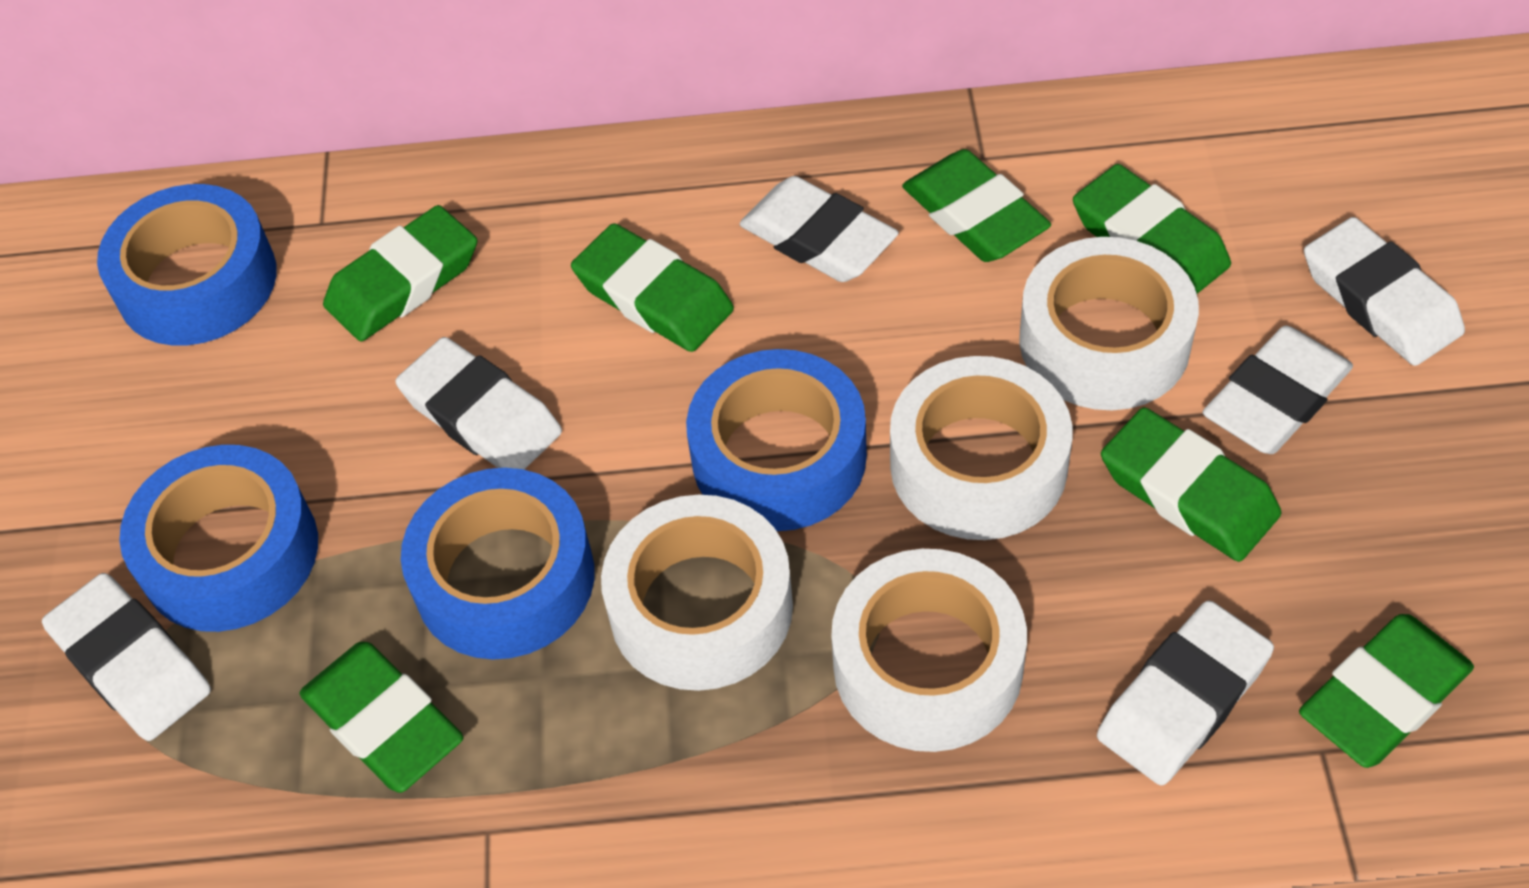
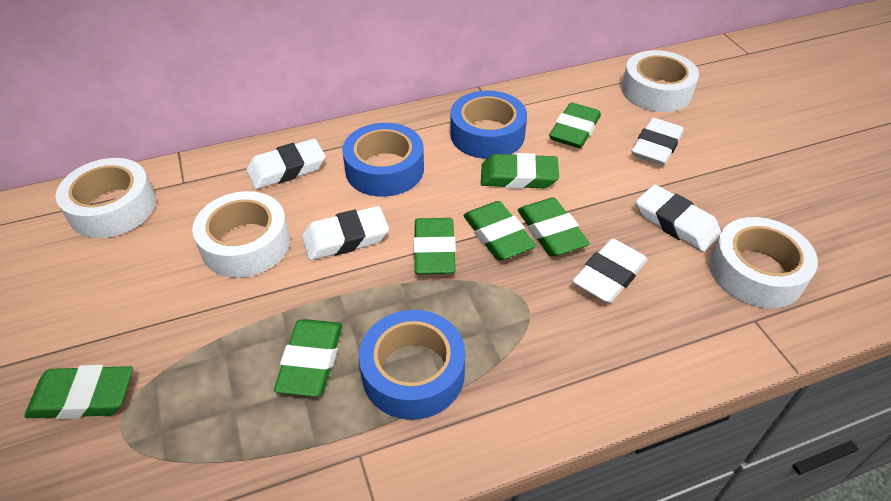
blue tape: 4 -> 3
white eraser: 6 -> 5

